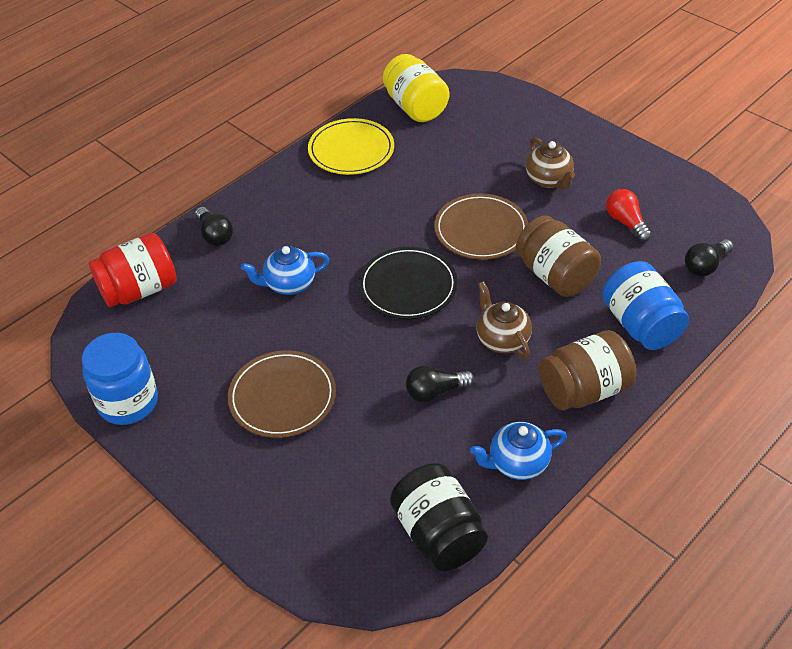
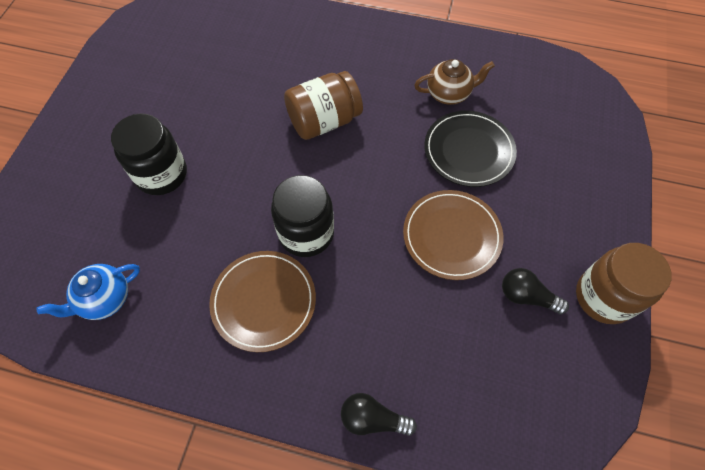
black jar: 1 -> 2
black light bulb: 3 -> 2
blue jar: 2 -> 0
blue teapot: 2 -> 1
brown teapot: 2 -> 1
red jar: 1 -> 0
red light bulb: 1 -> 0
yellow jar: 1 -> 0
yellow plate: 1 -> 0

